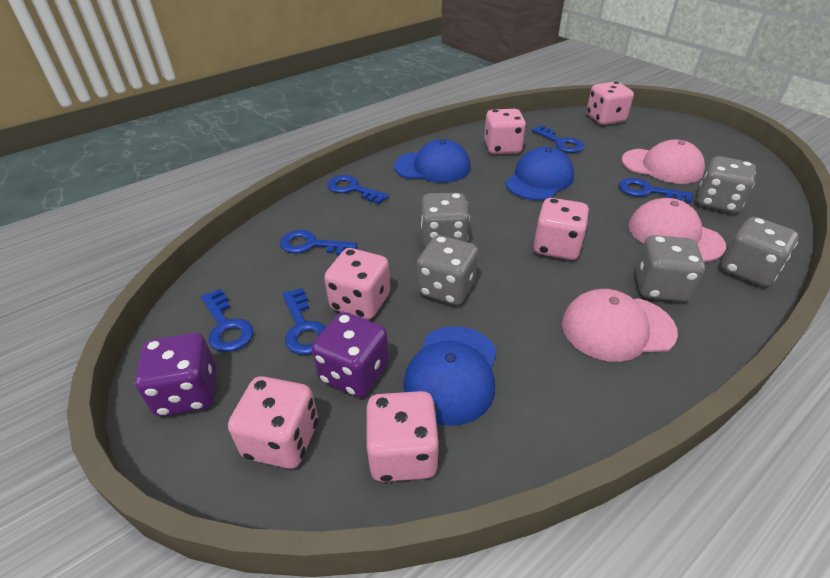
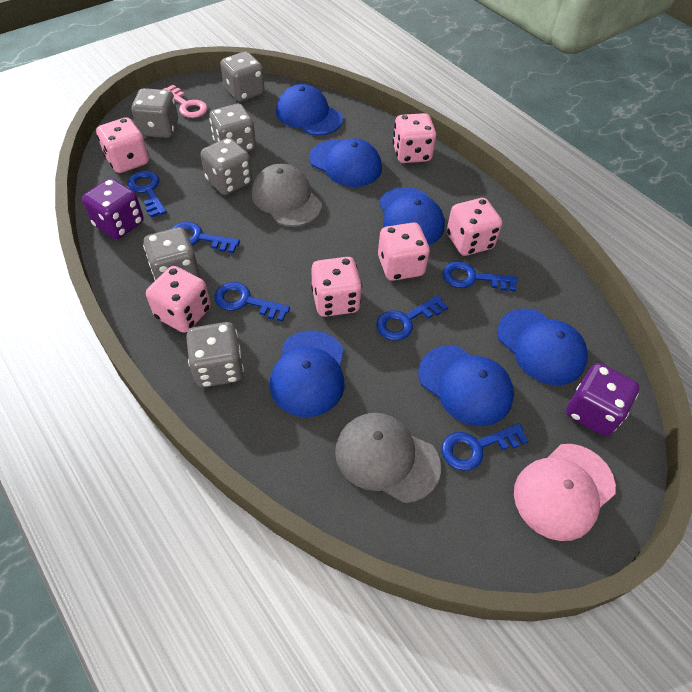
blue cap: 3 -> 6
grey cap: 0 -> 2
grey dice: 5 -> 6
pink cap: 3 -> 1
pink key: 0 -> 1

